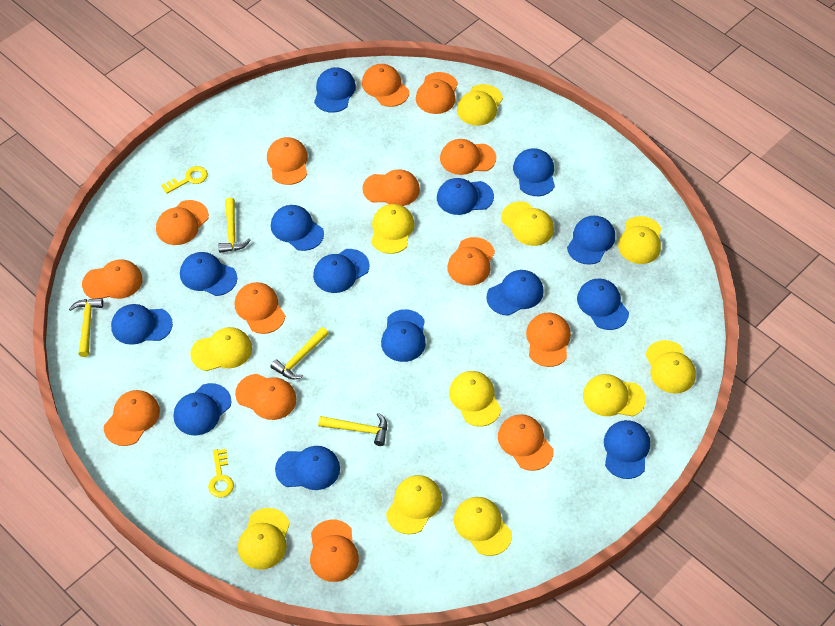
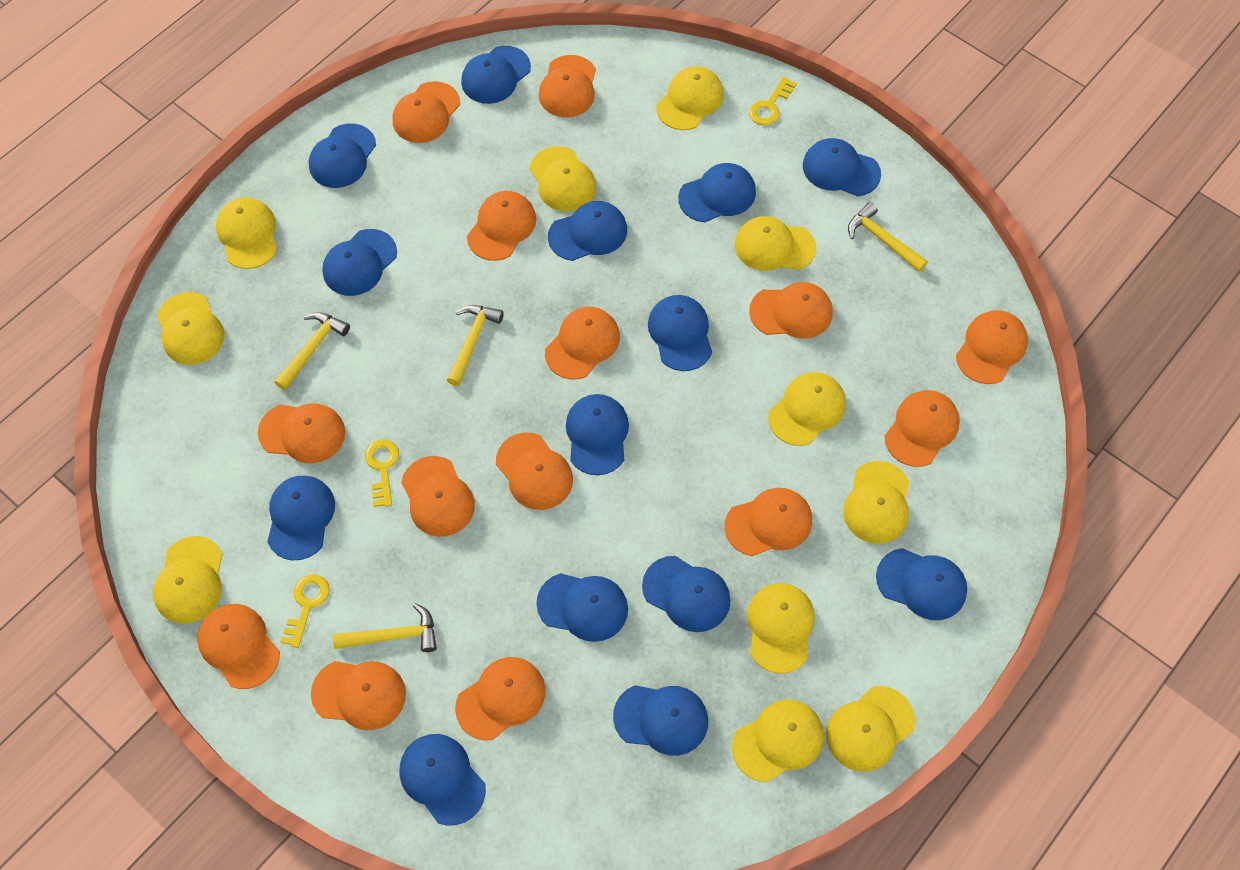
yellow key: 2 -> 3

